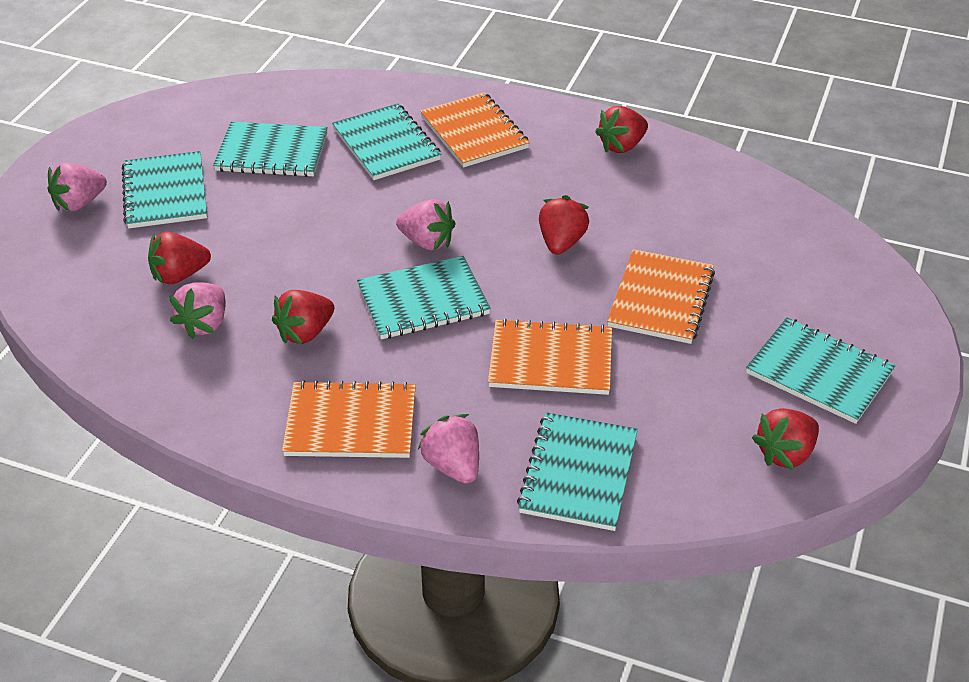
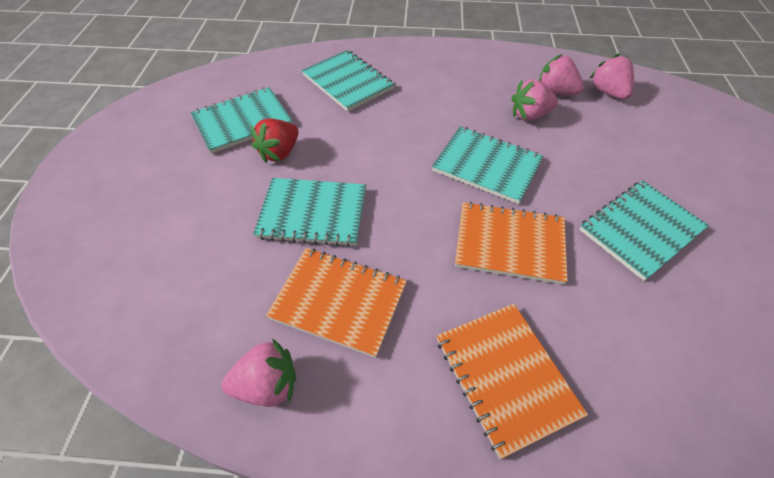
orange notebook: 4 -> 3
red strawberry: 5 -> 1
turquoise notebook: 6 -> 5

